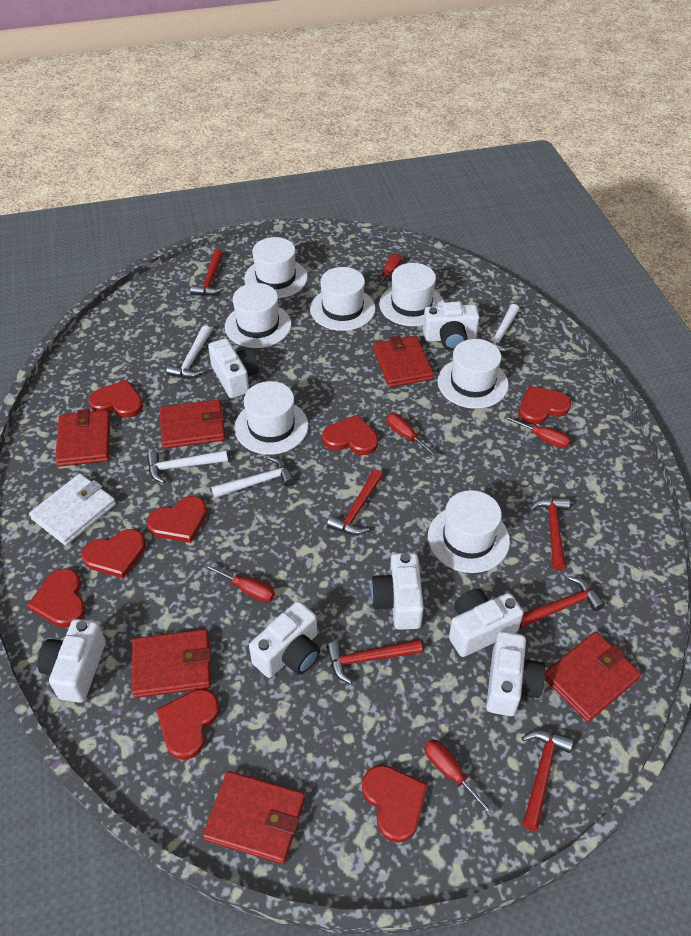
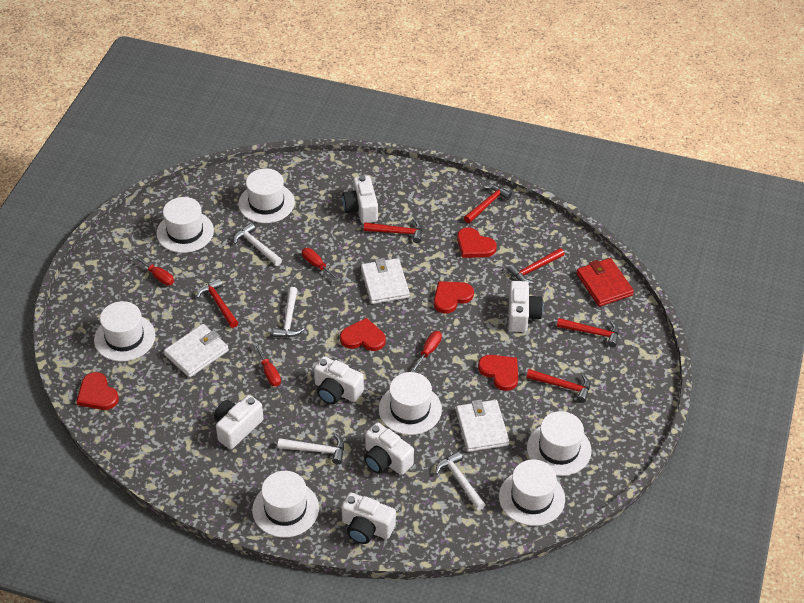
red heart: 8 -> 5
red screwdriver: 5 -> 4
red wallet: 6 -> 1
white camera: 7 -> 6
white wallet: 1 -> 3

